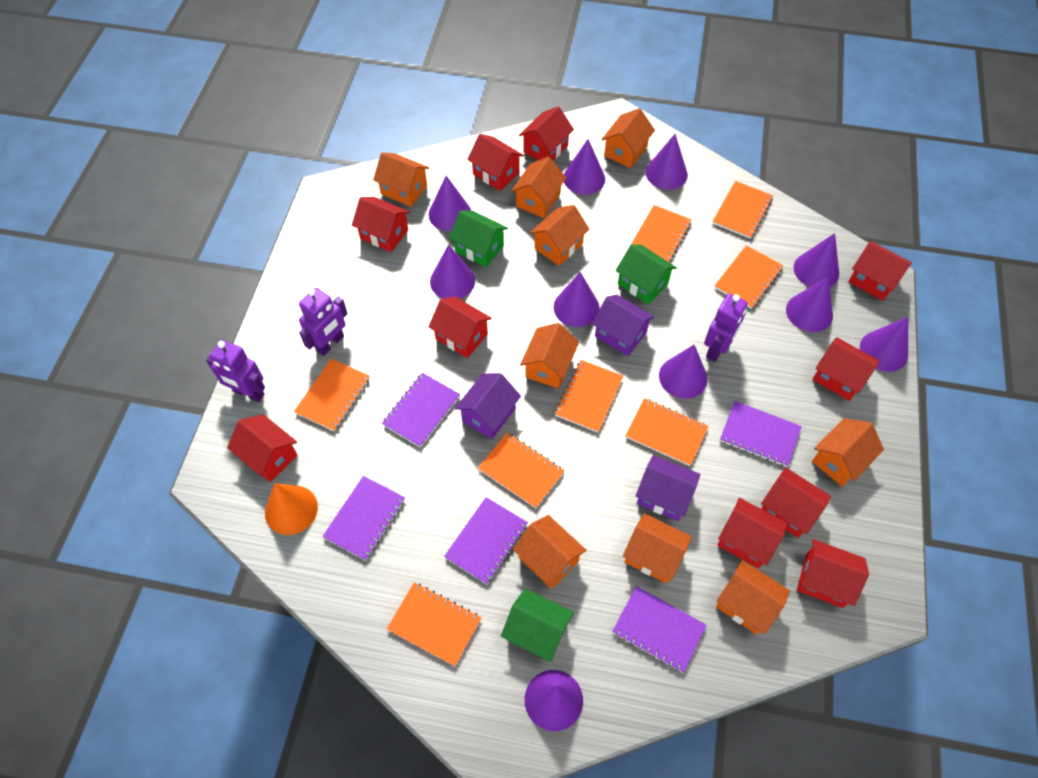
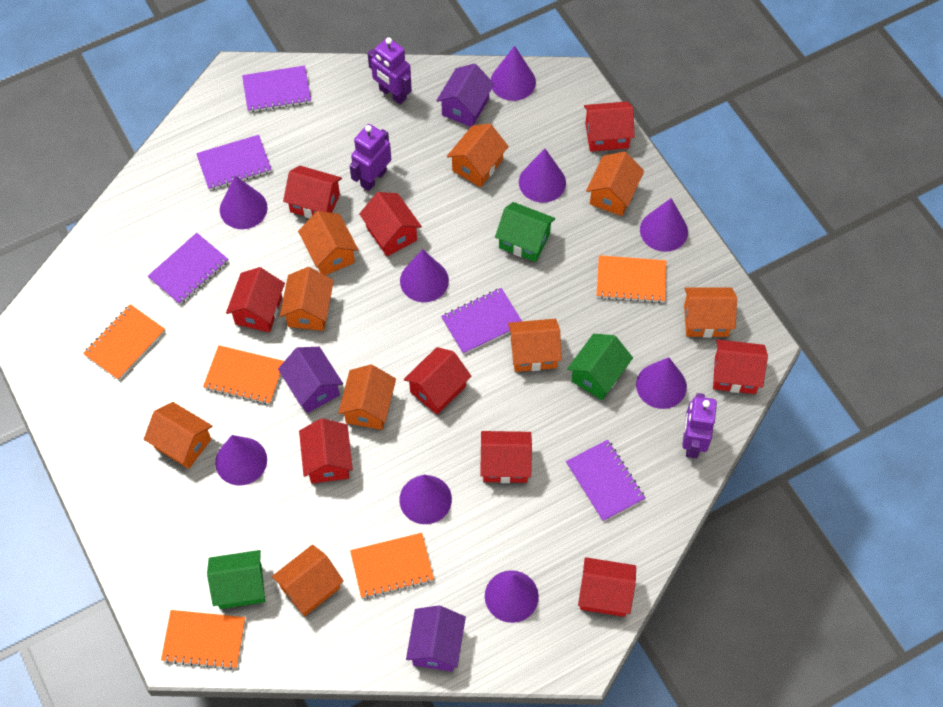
orange cone: 1 -> 0
orange notebook: 8 -> 5
purple cone: 10 -> 9
red house: 10 -> 9

